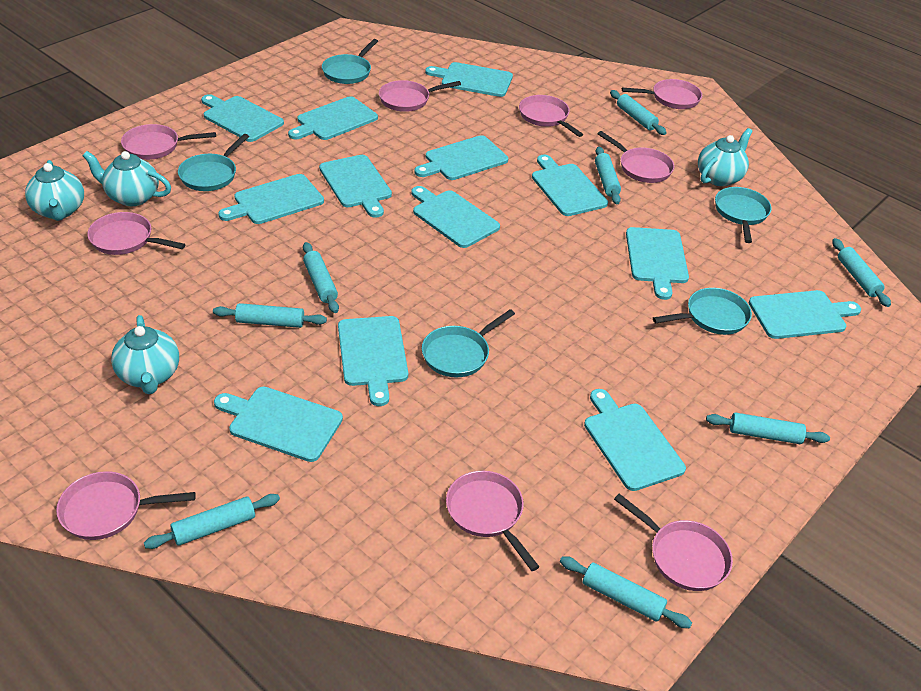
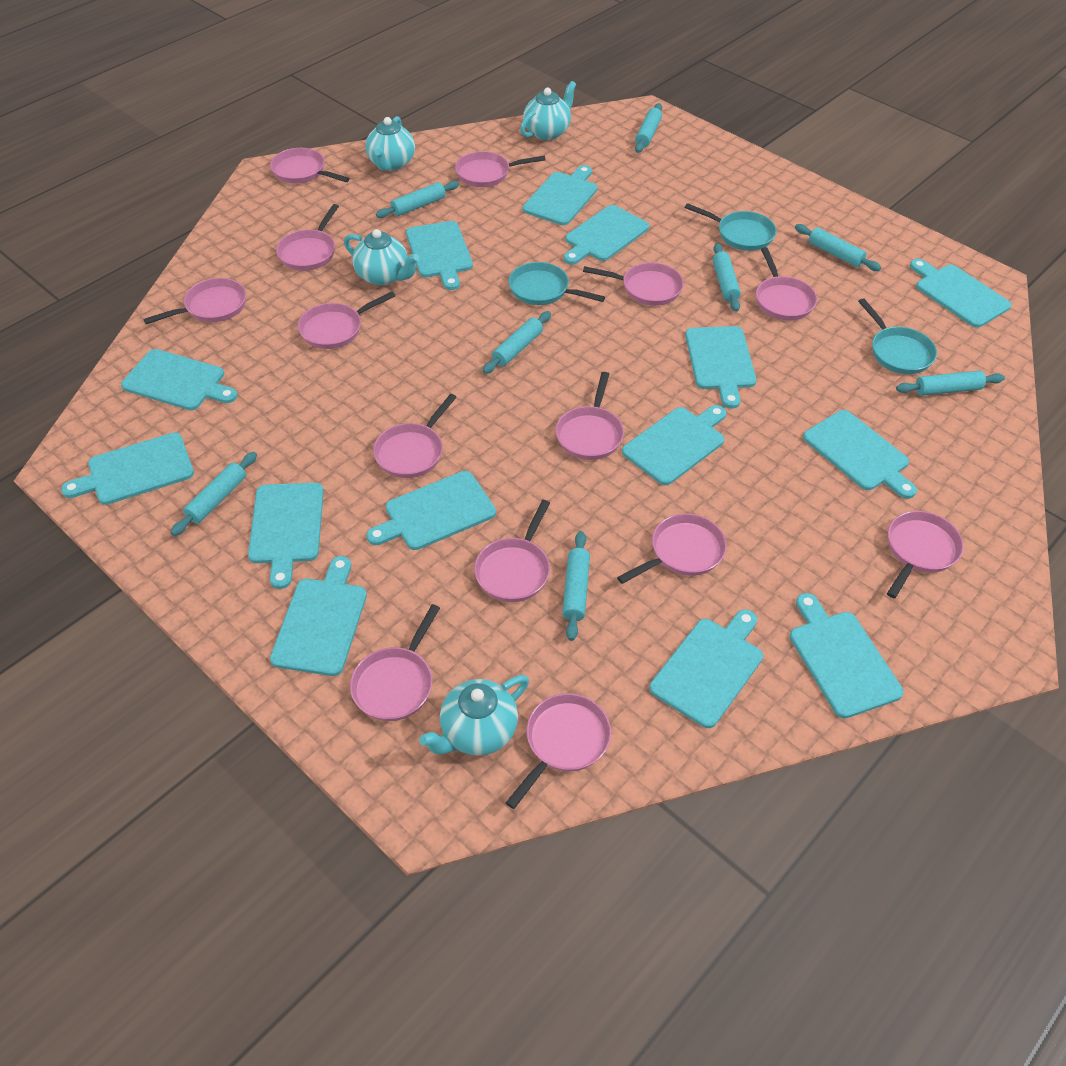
pink pan: 9 -> 14
turquoise cutting board: 13 -> 14
turquoise pan: 5 -> 3

